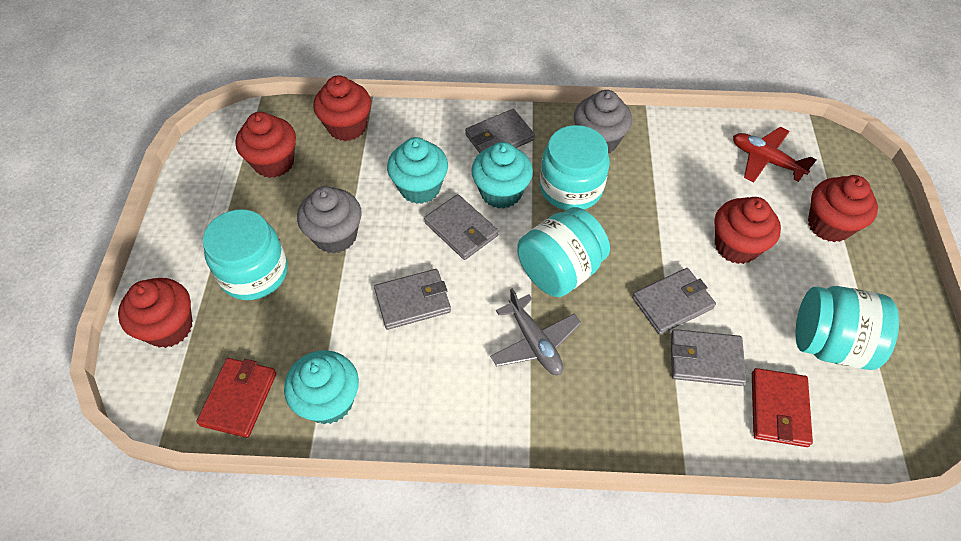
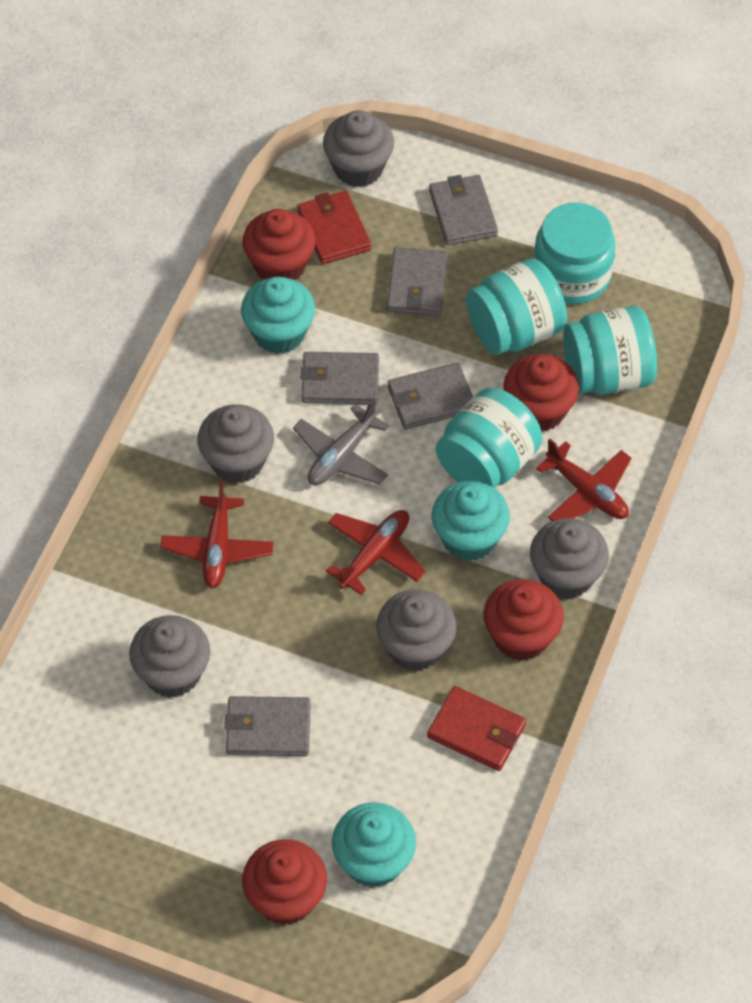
grey cupcake: 2 -> 5
red cupcake: 5 -> 4
red plane: 1 -> 3

